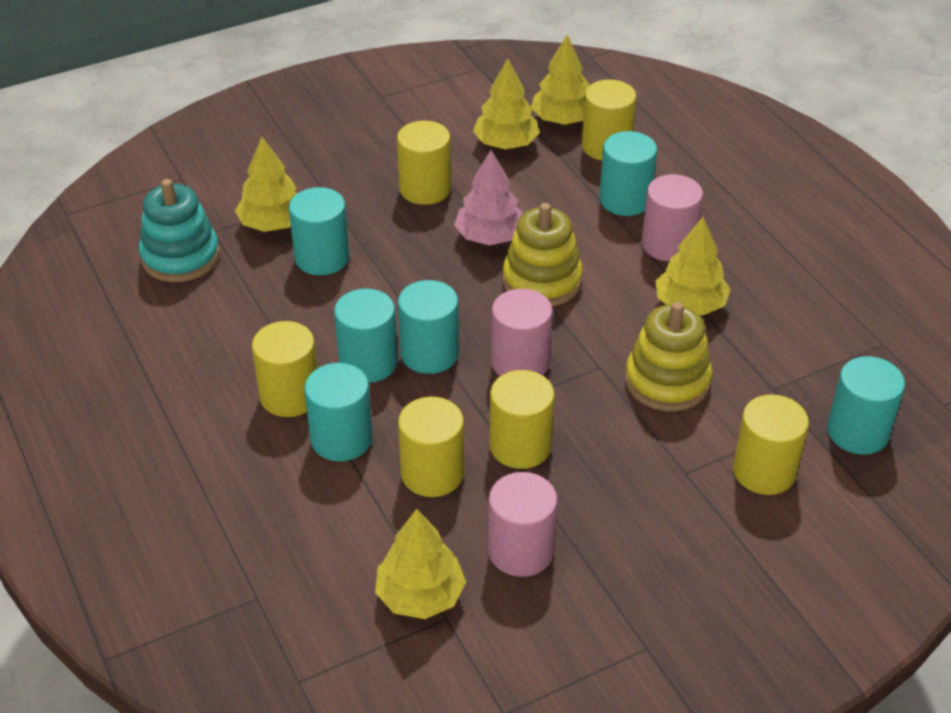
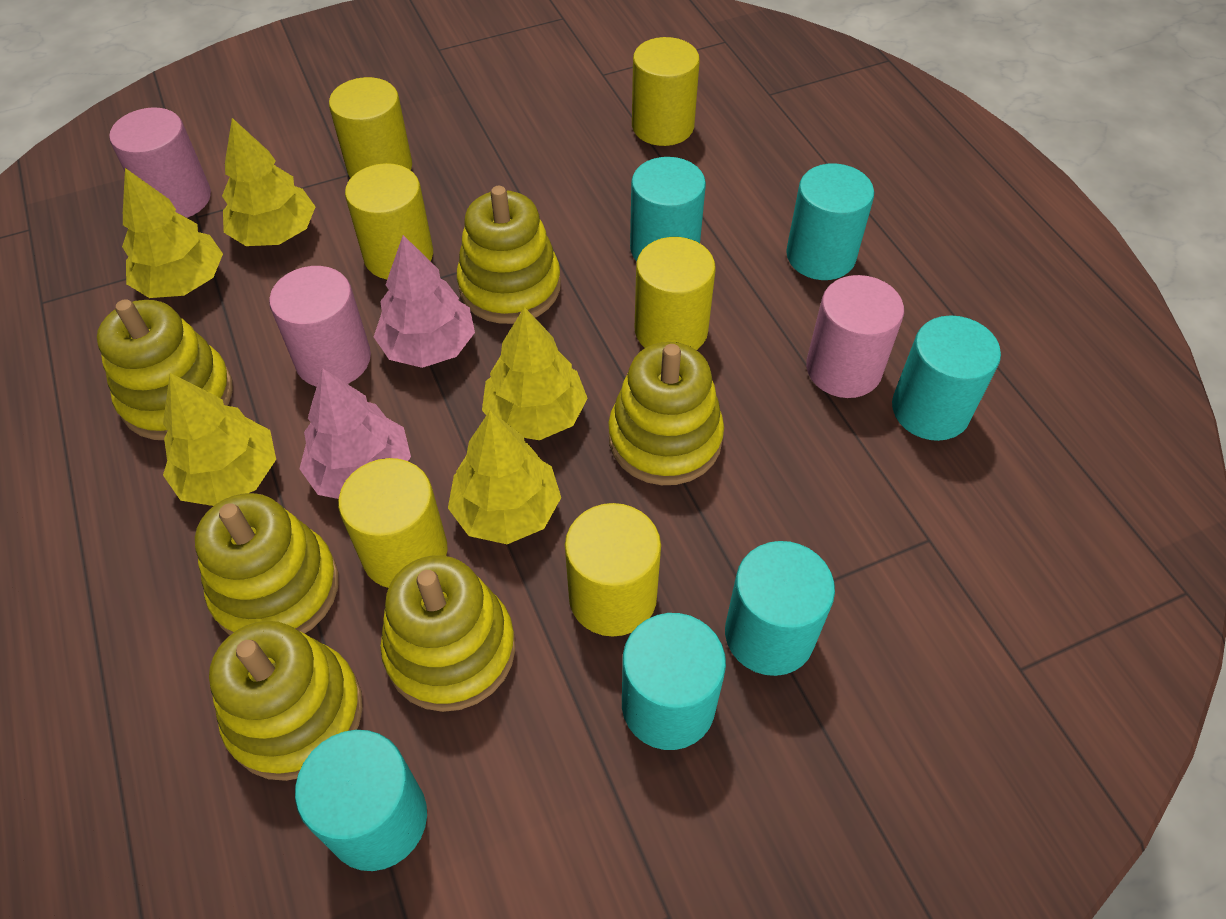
pink tree: 1 -> 2
turquoise stacking toy: 1 -> 0
yellow stacking toy: 2 -> 6

